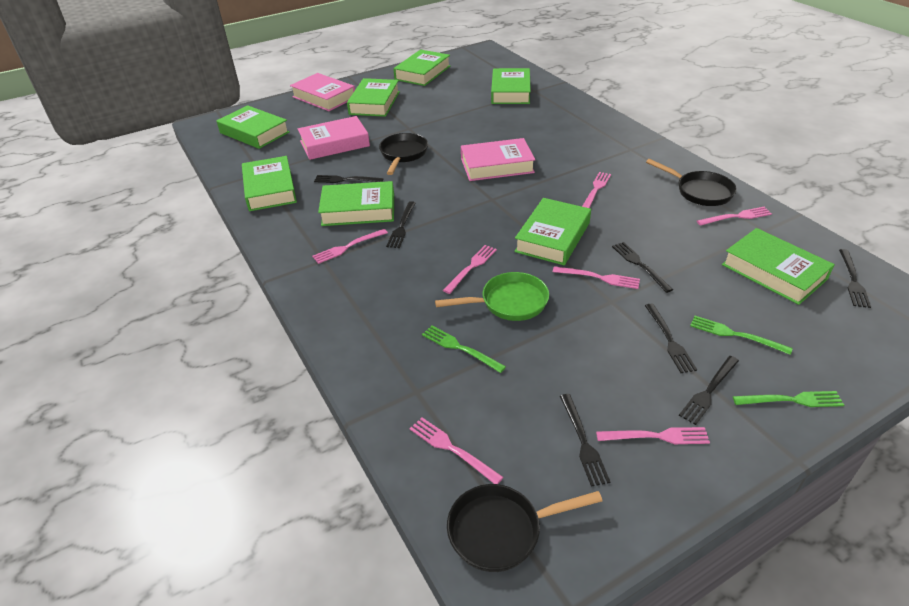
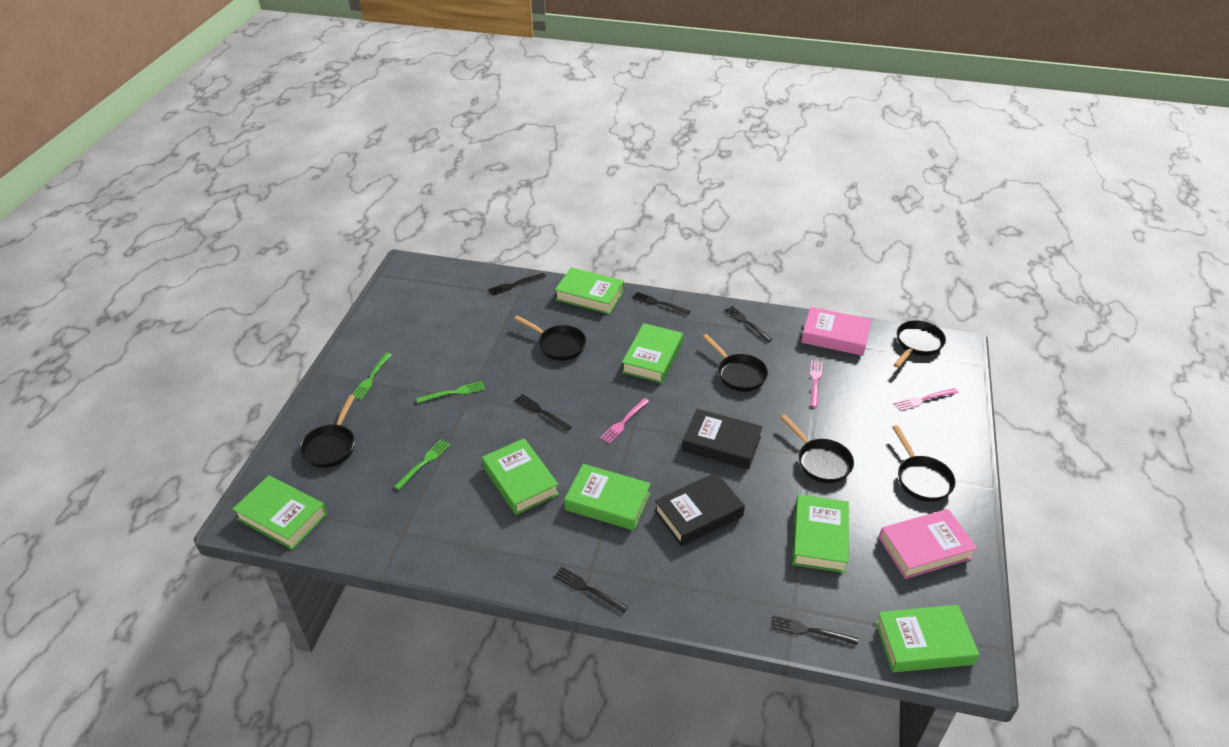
black book: 0 -> 2
black fork: 7 -> 6
black pan: 3 -> 6
green book: 8 -> 7
green pan: 1 -> 0
pink book: 3 -> 2
pink fork: 7 -> 3

